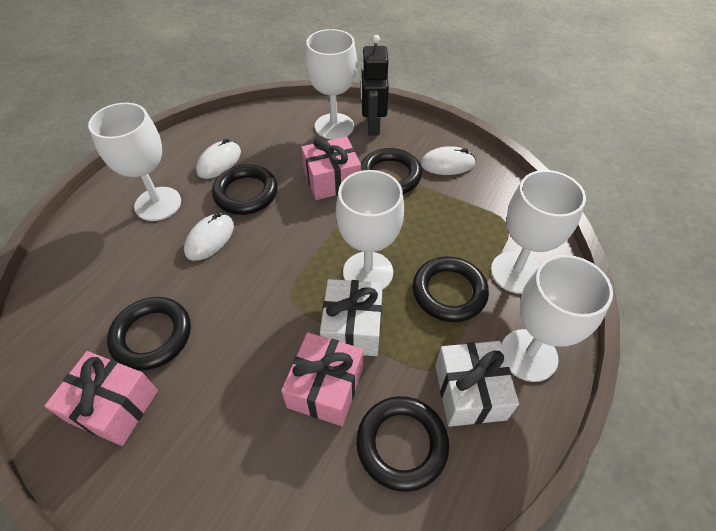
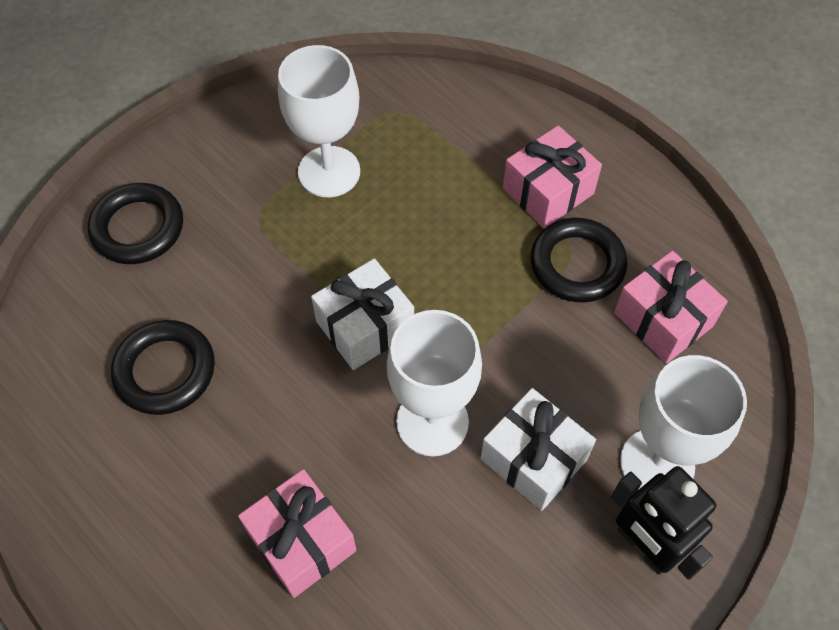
black ring: 5 -> 3
white goblet: 5 -> 3
white mouse: 3 -> 0

